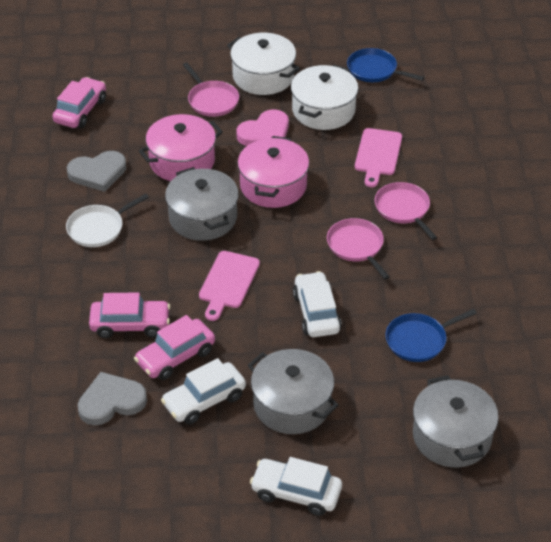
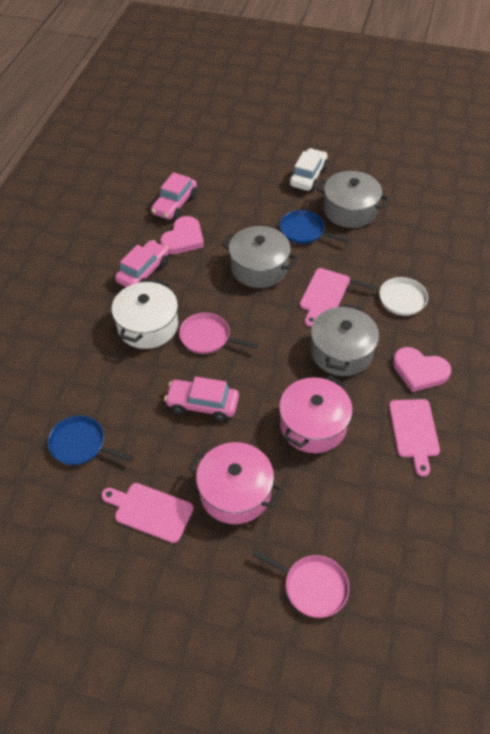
grey heart: 2 -> 0
pink cutting board: 2 -> 3
pink heart: 1 -> 2
pink pan: 3 -> 2
white car: 3 -> 1
white pot: 2 -> 1

